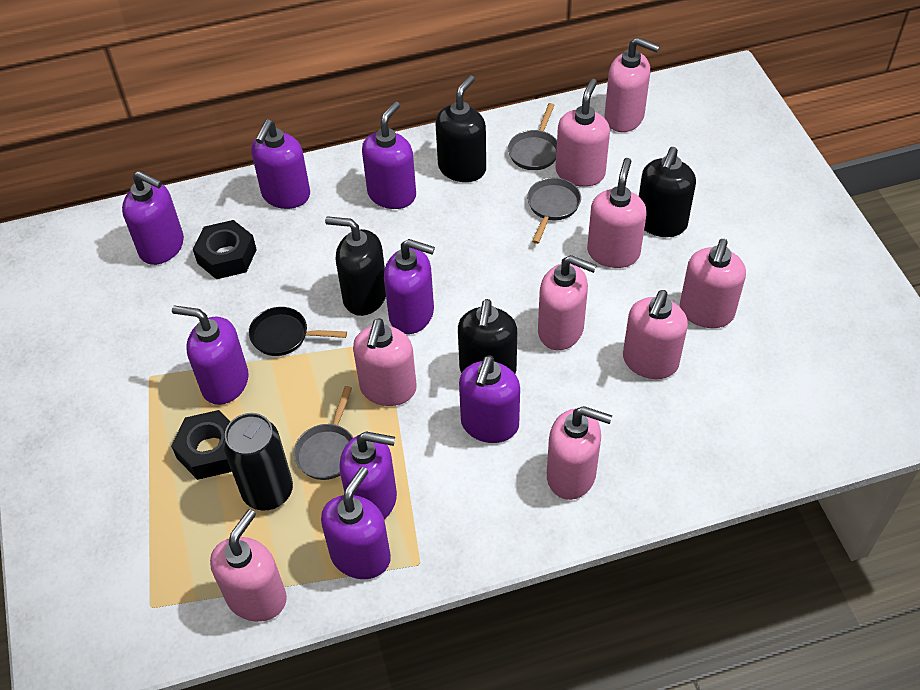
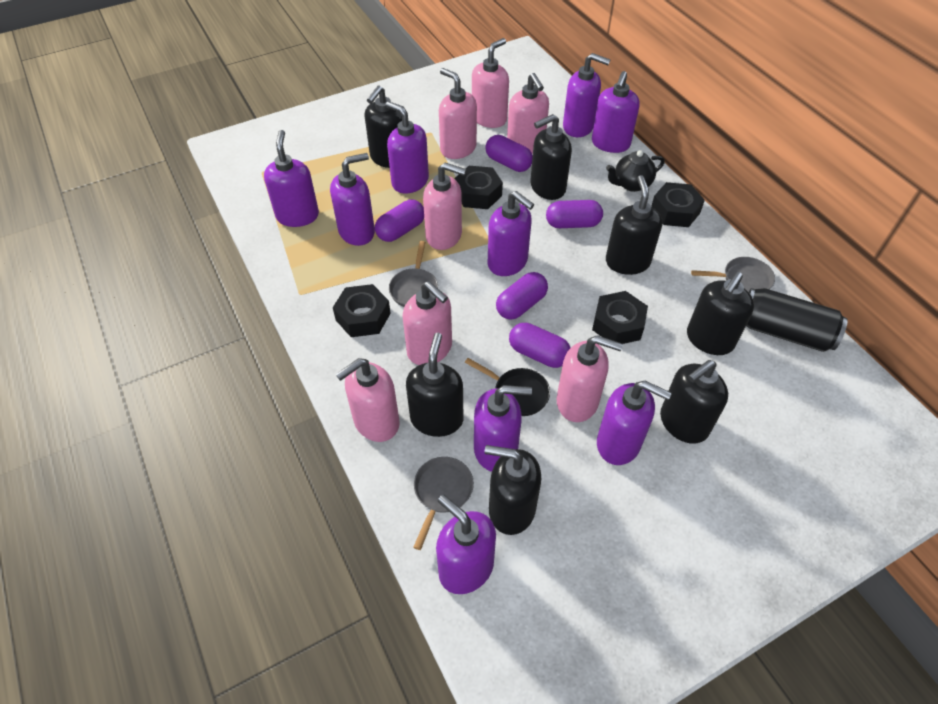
black nut: 2 -> 4
black soap dispenser: 4 -> 7
black teapot: 0 -> 1
pink soap dispenser: 9 -> 7
purple capsule: 0 -> 5
purple soap dispenser: 8 -> 9

